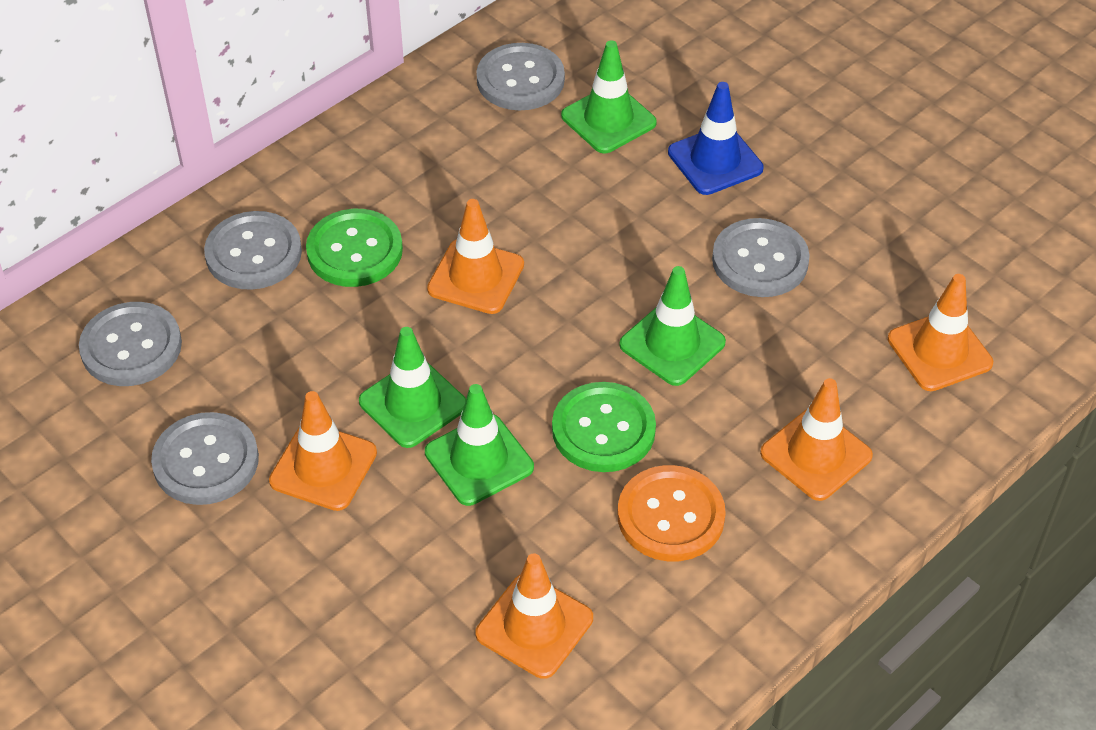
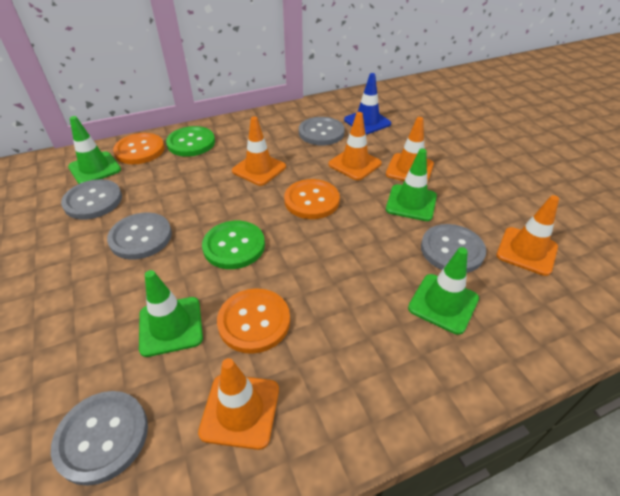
orange button: 1 -> 3

